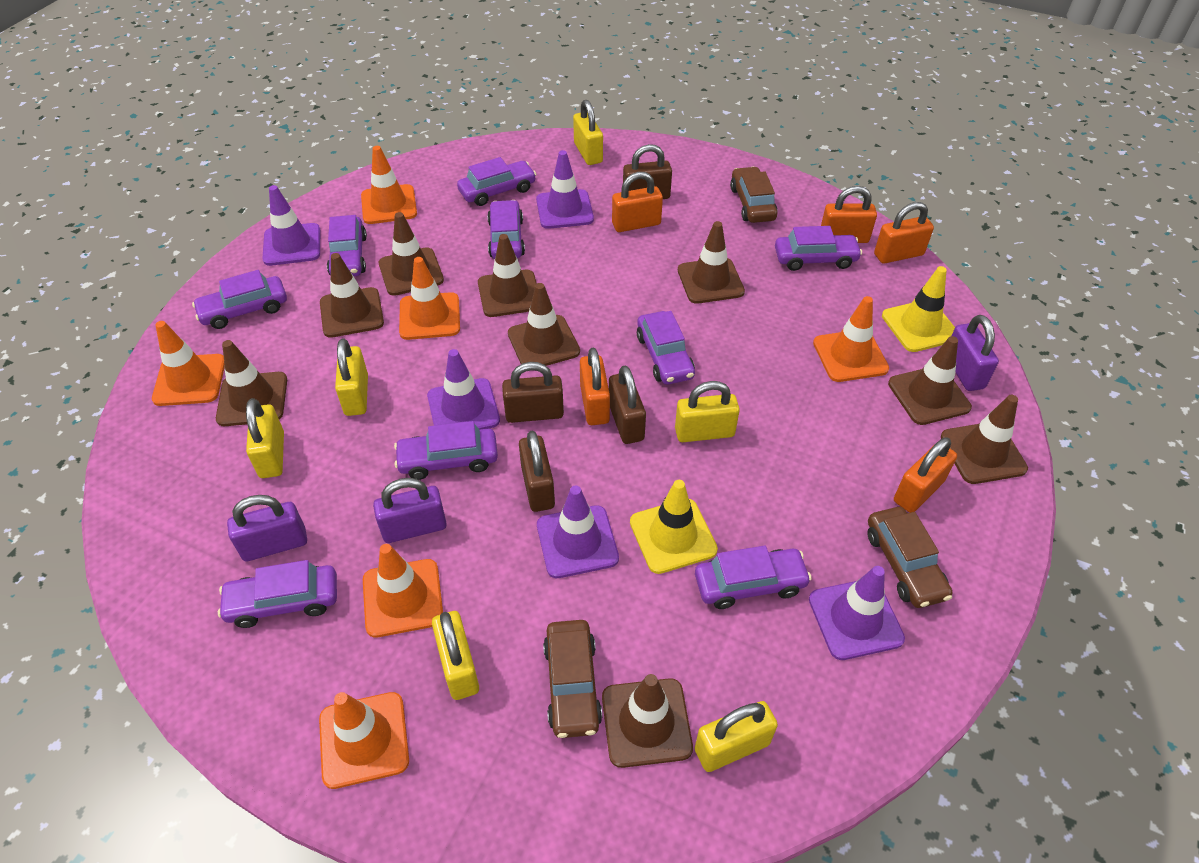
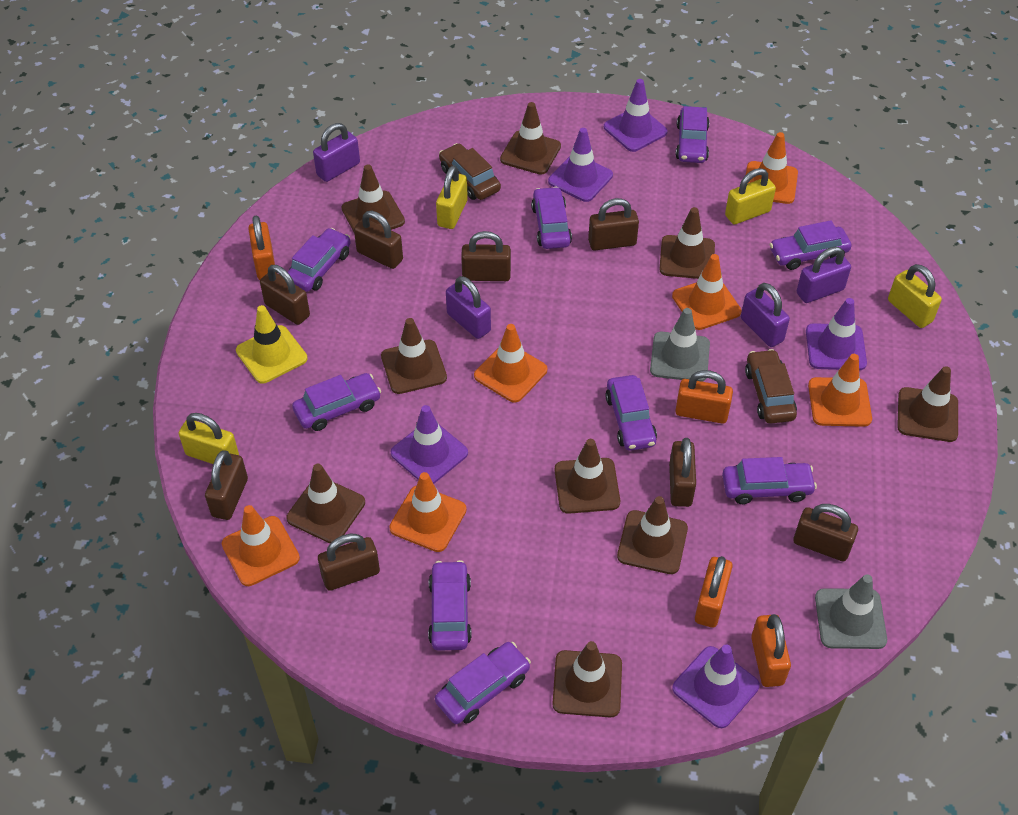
brown car: 3 -> 2
brown padlock: 4 -> 8
grey traffic cone: 0 -> 2
orange padlock: 5 -> 4
purple padlock: 3 -> 4
yellow padlock: 6 -> 4
yellow traffic cone: 2 -> 1

